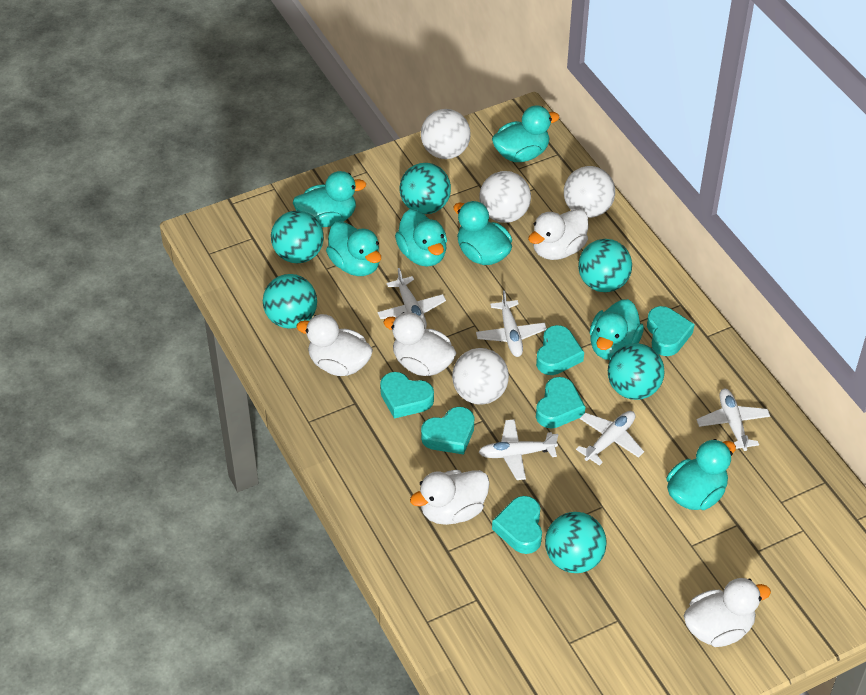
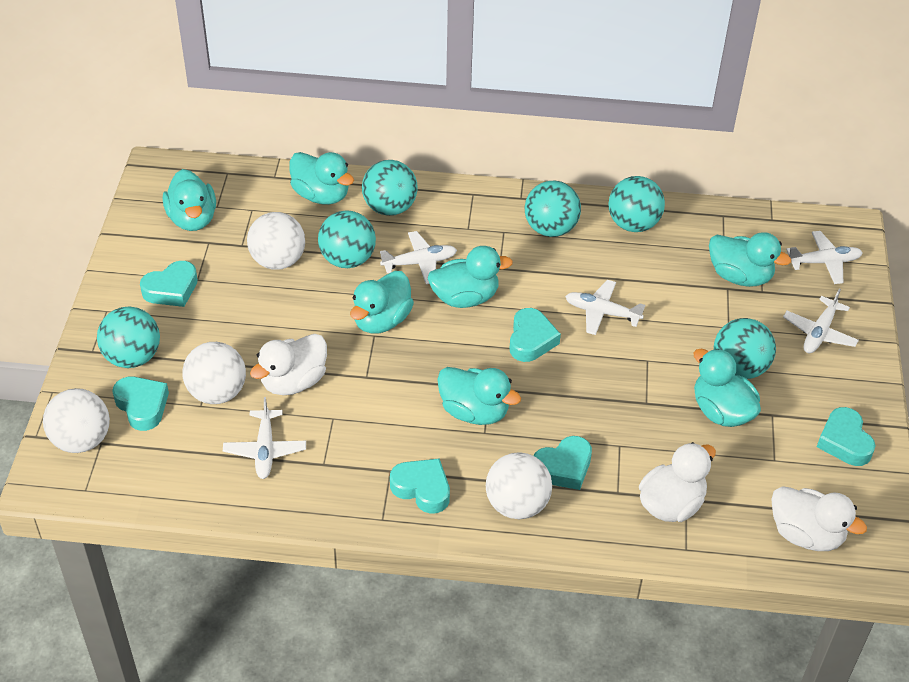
white duck: 5 -> 3

